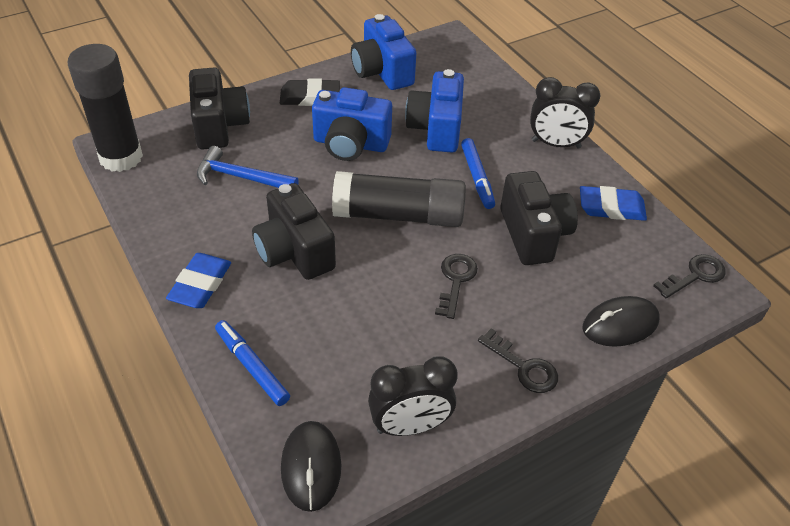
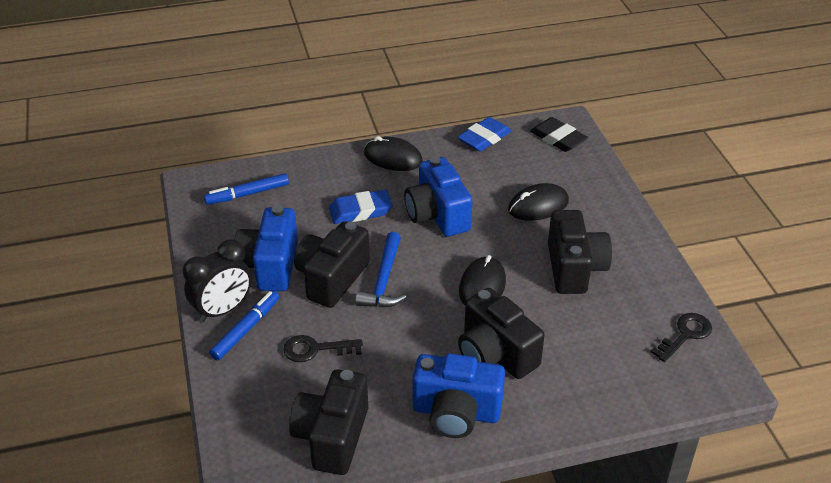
black camera: 3 -> 4
black clock: 2 -> 1
black glue stick: 2 -> 0
black key: 3 -> 2
black mouse: 2 -> 3

